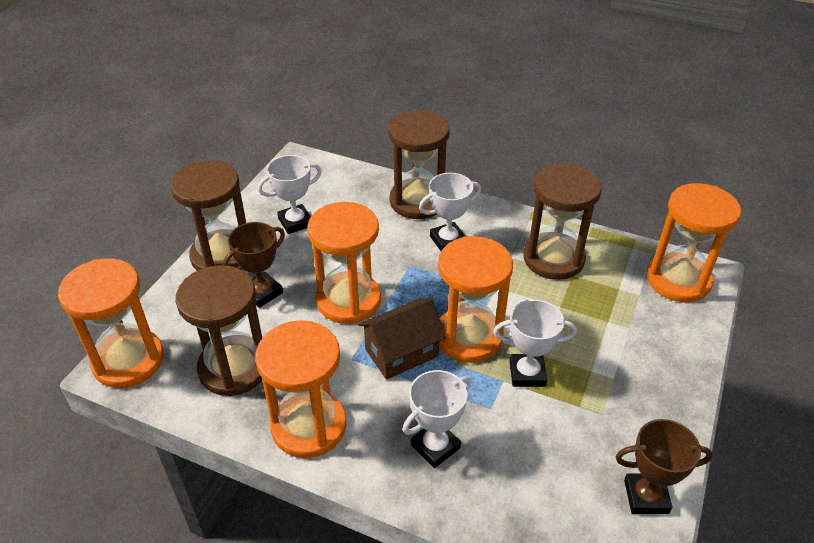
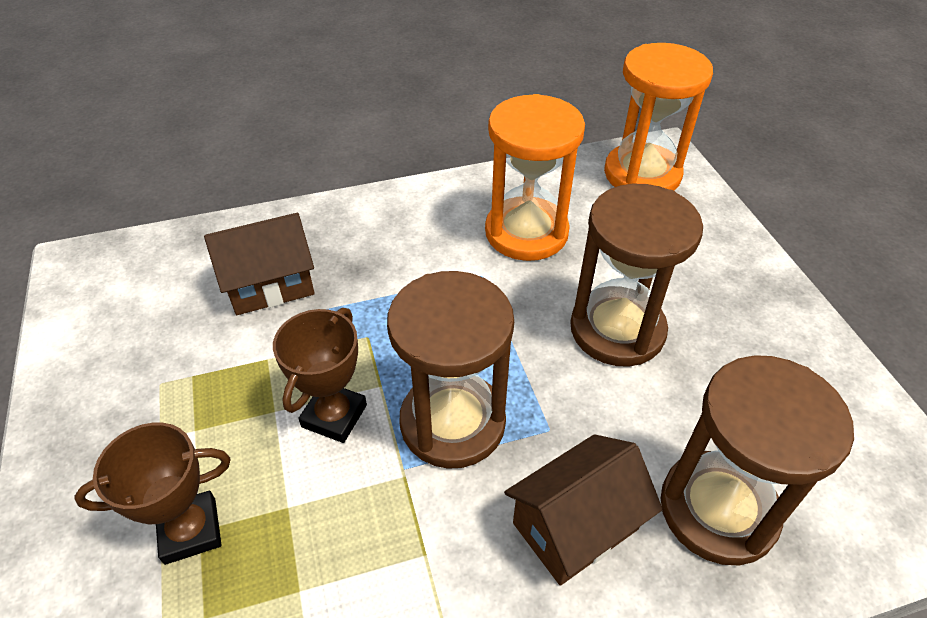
brown hourglass: 4 -> 3
brown house: 1 -> 2
orange hourglass: 5 -> 2
white trophy: 4 -> 0

